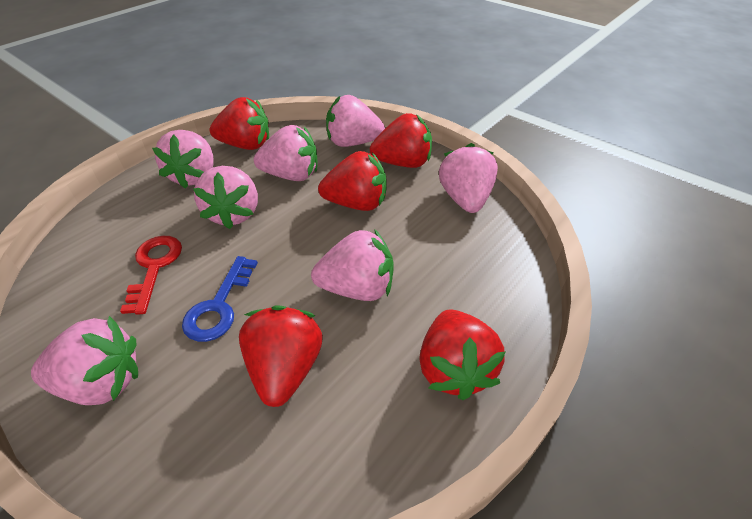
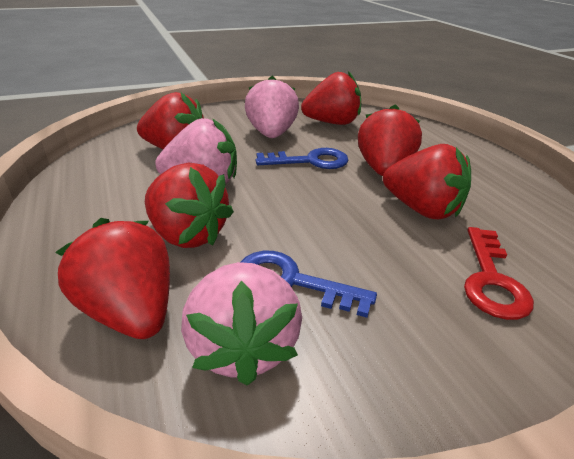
blue key: 1 -> 2
pink strawberry: 7 -> 3
red strawberry: 5 -> 6

